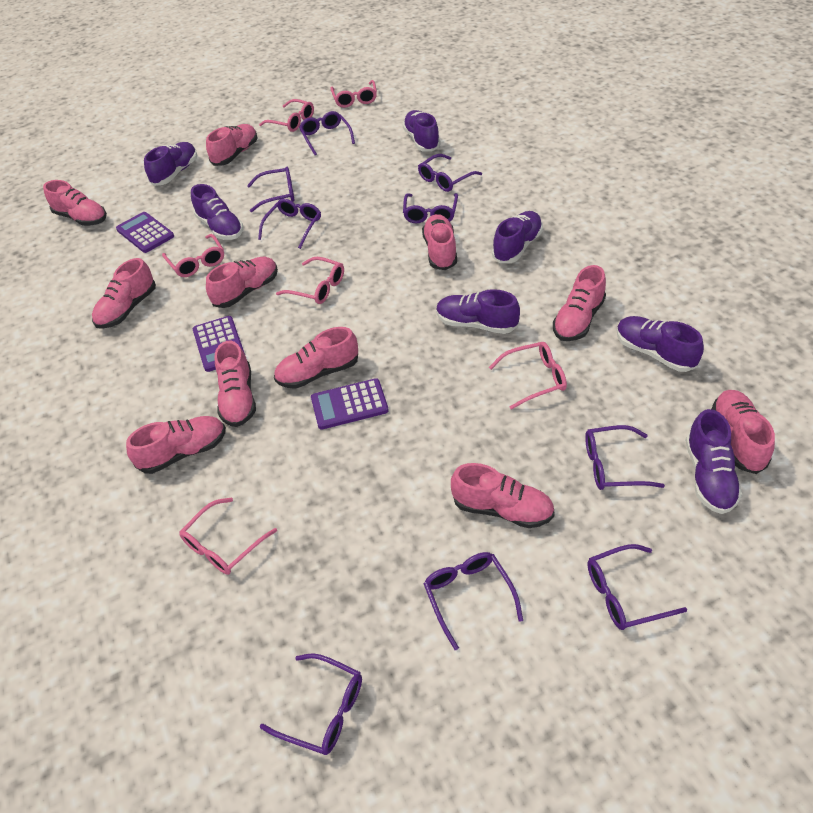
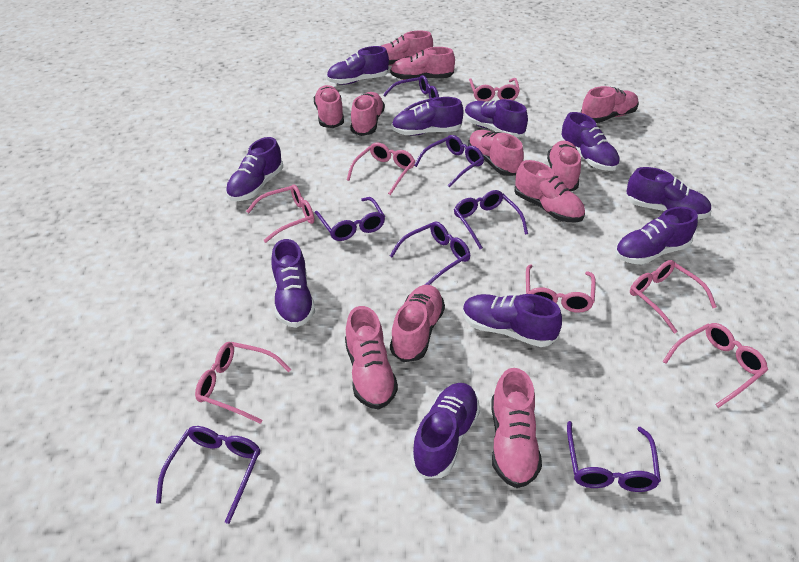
pink glasses: 6 -> 7
purple calculator: 3 -> 0
purple glasses: 9 -> 7
purple shoe: 7 -> 10

